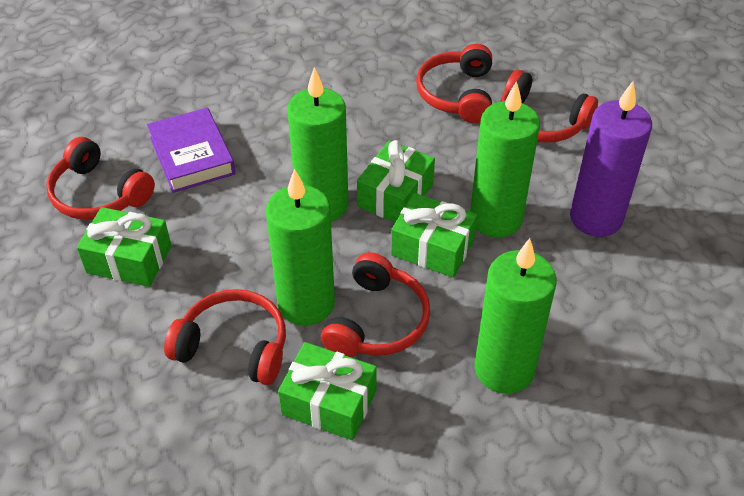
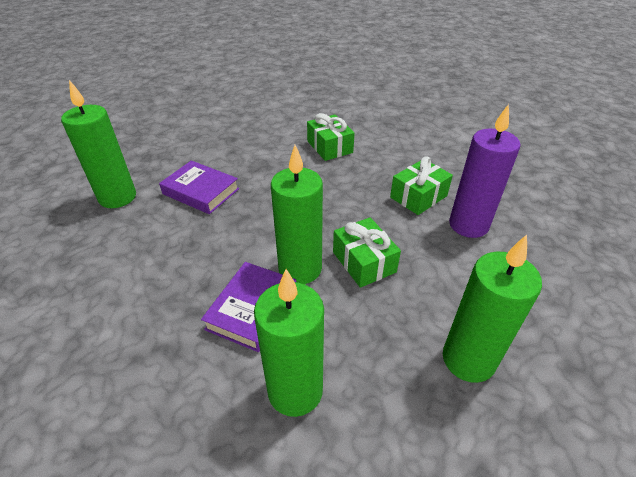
green gift: 4 -> 3
purple book: 1 -> 2
red headphones: 5 -> 0

